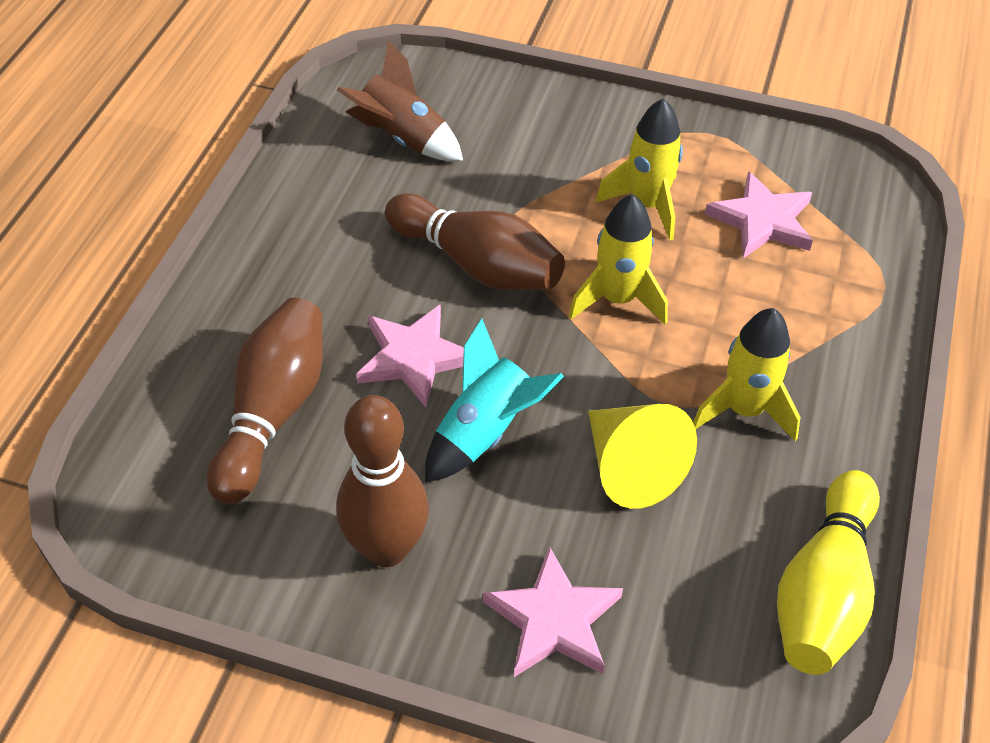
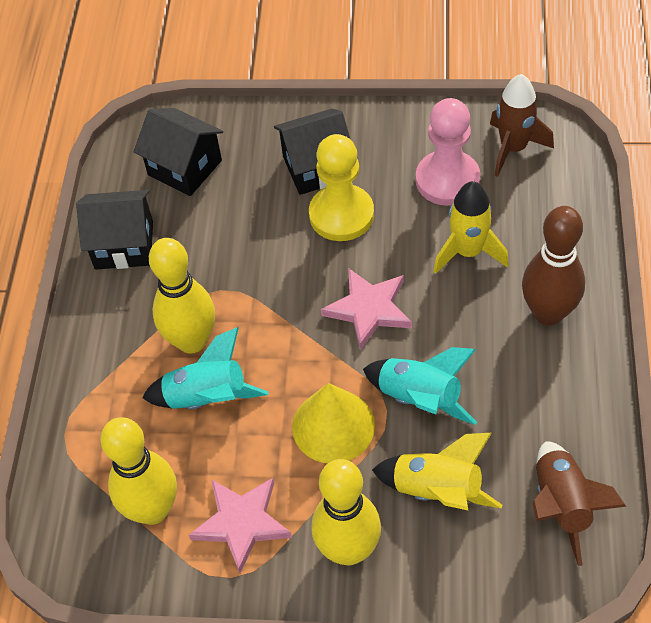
black house: 0 -> 3
brown bowling pin: 3 -> 1
brown rocket: 1 -> 2
pink pawn: 0 -> 1
pink star: 3 -> 2
turquoise rocket: 1 -> 2
yellow bowling pin: 1 -> 3
yellow pawn: 0 -> 1
yellow rocket: 3 -> 2

